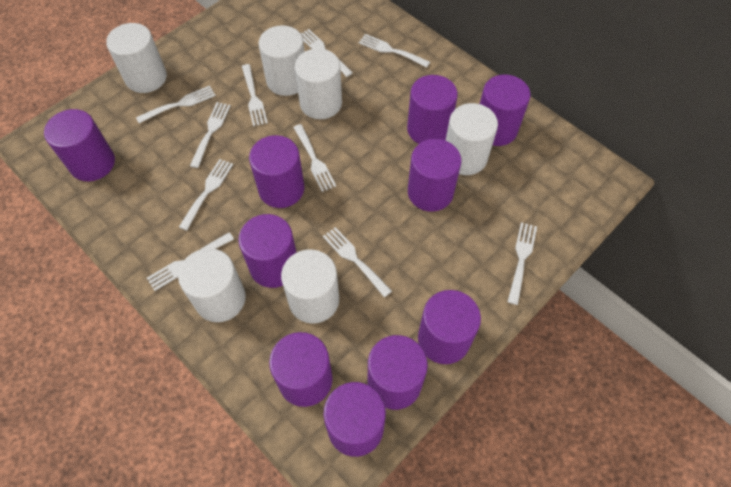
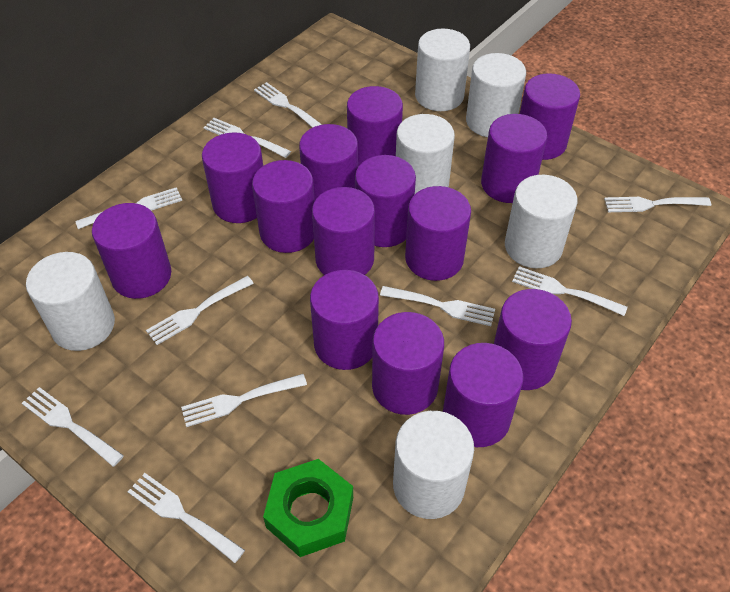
green nut: 0 -> 1
purple cylinder: 10 -> 14

